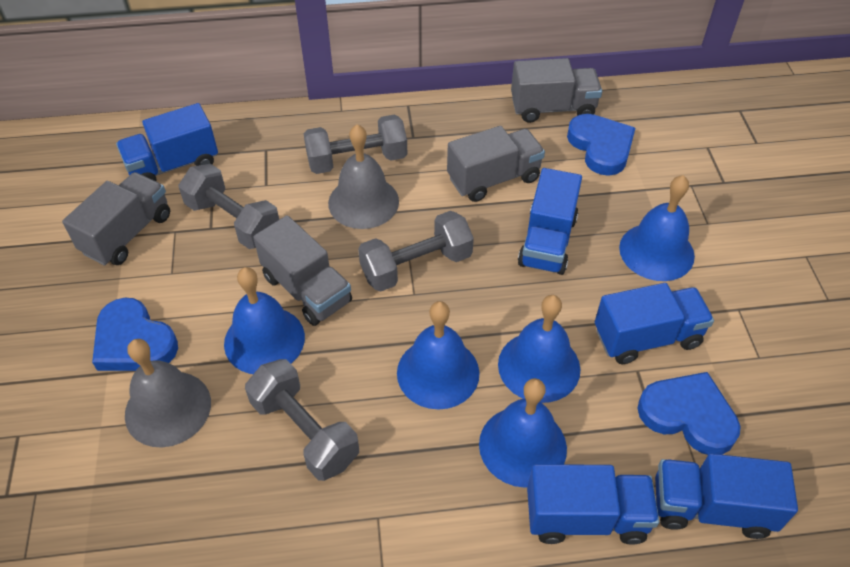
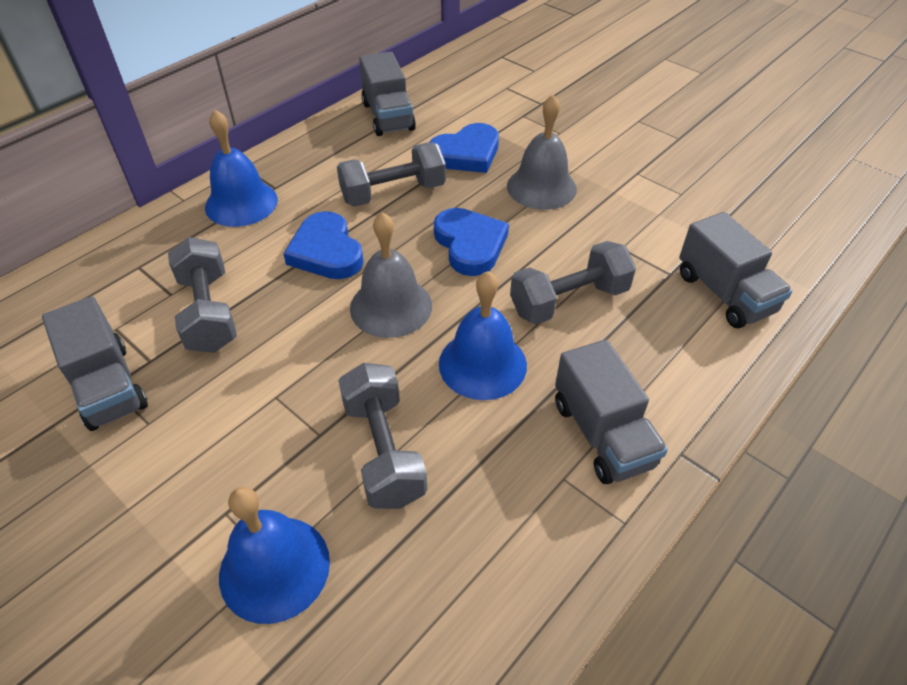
blue bell: 5 -> 3
blue truck: 5 -> 0

